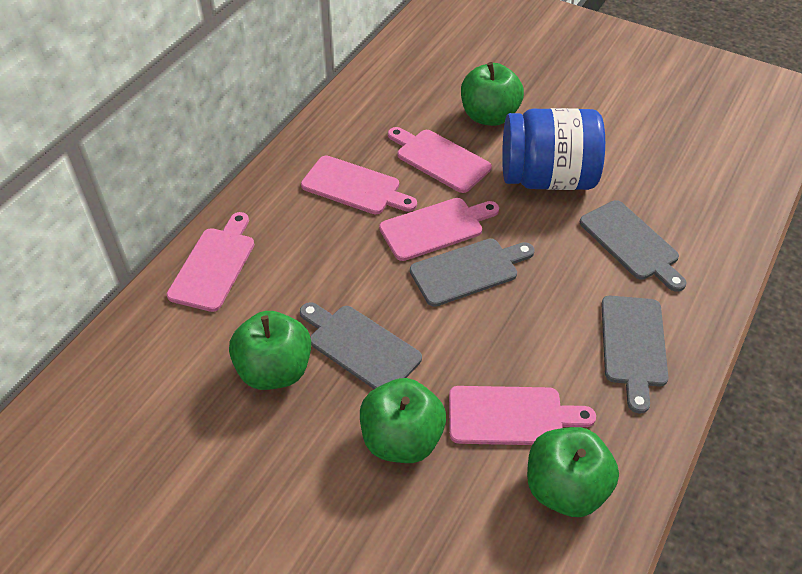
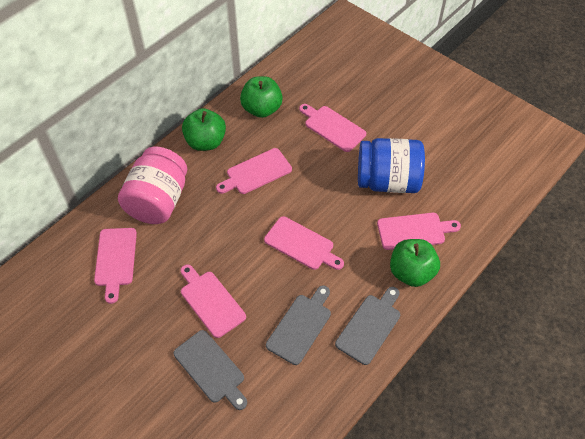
green apple: 4 -> 3
grey cutting board: 4 -> 3
pink cutting board: 5 -> 6
pink jar: 0 -> 1

